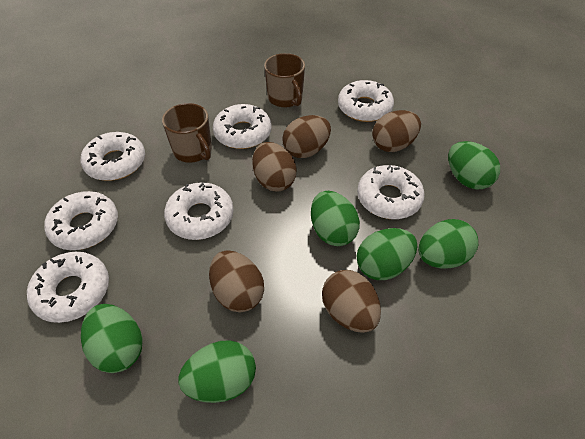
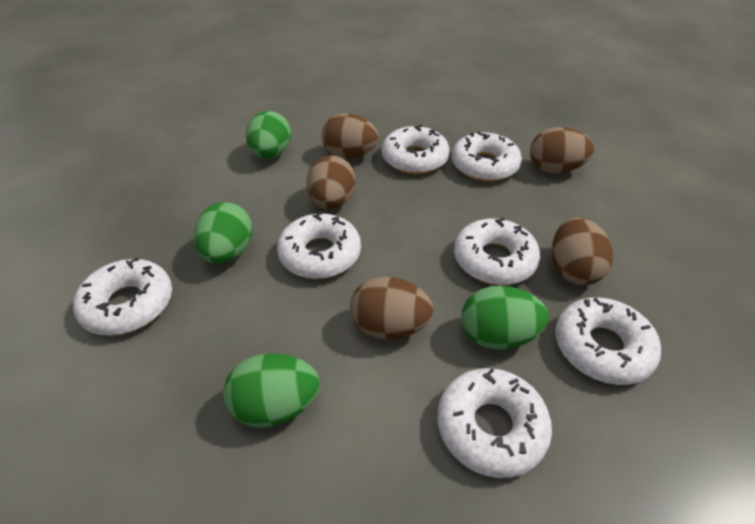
brown mug: 2 -> 0
green egg: 6 -> 4

